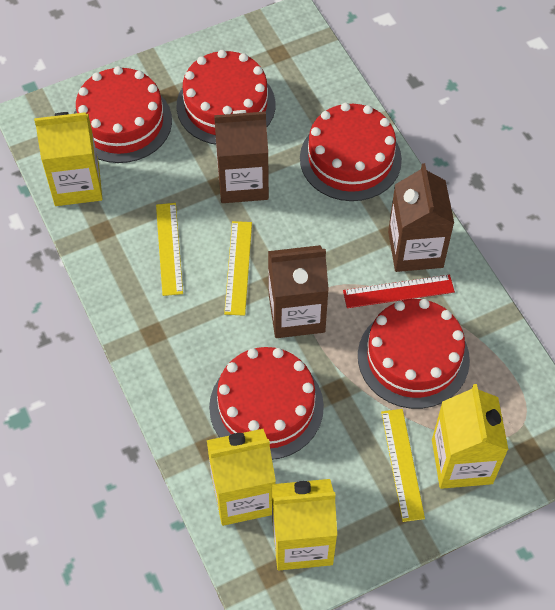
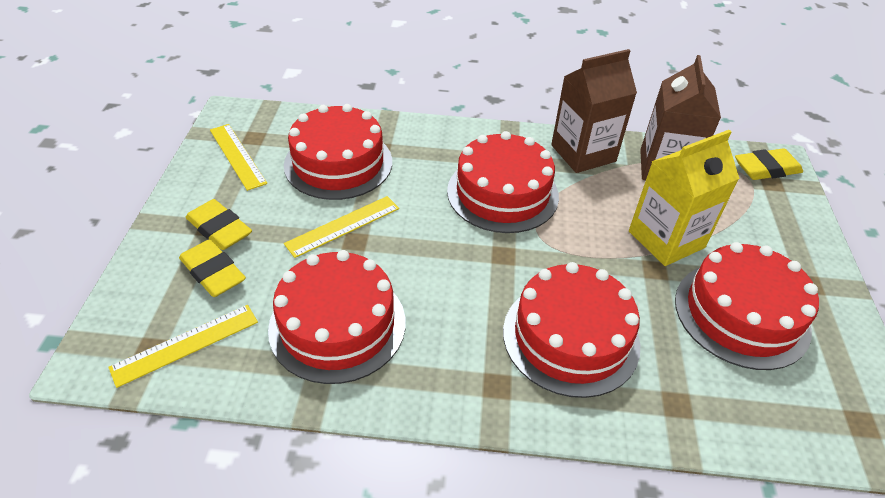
brown carton: 3 -> 2
red ruler: 1 -> 0
yellow carton: 4 -> 1
yellow eraser: 0 -> 3

